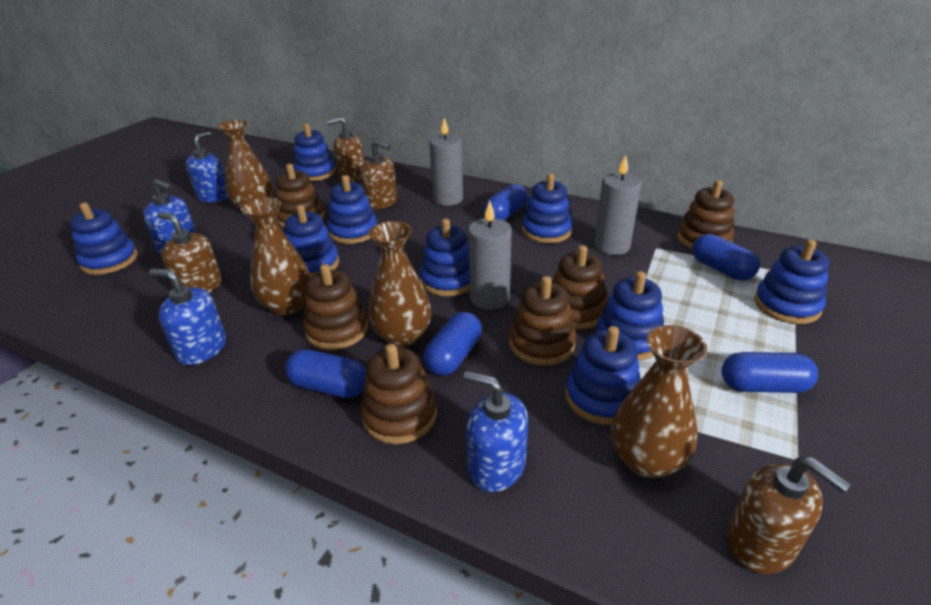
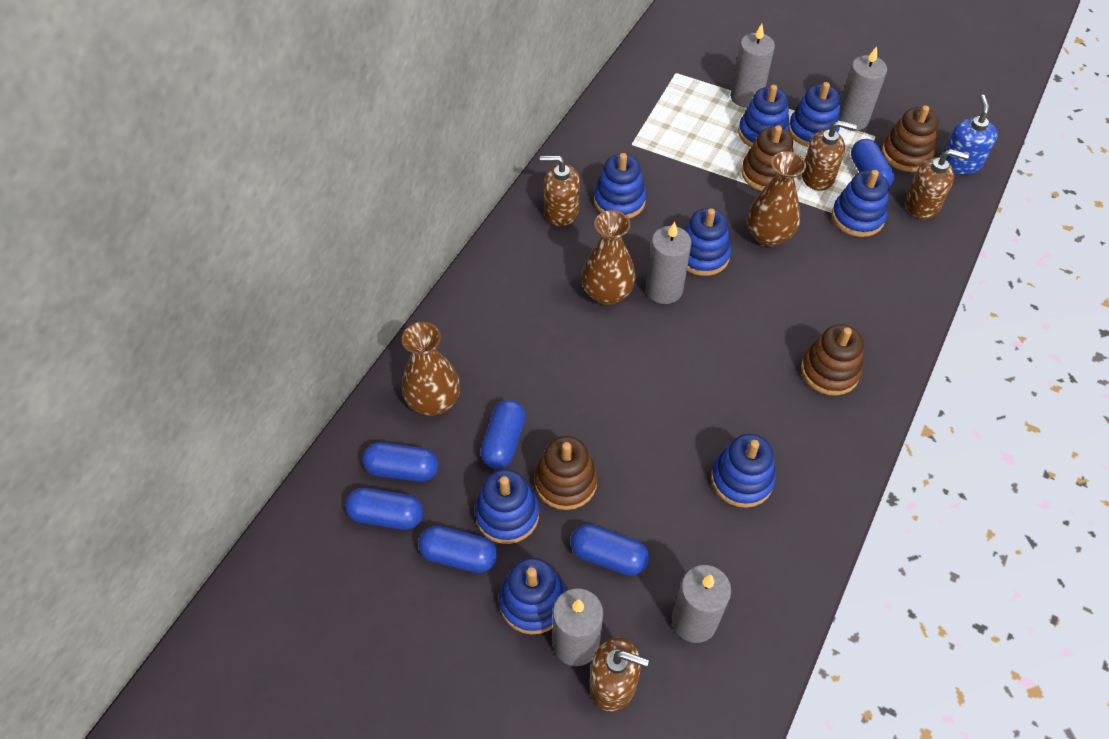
blue capsule: 5 -> 6
blue soap dispenser: 4 -> 1
blue stacking toy: 9 -> 8
brown stacking toy: 6 -> 4
brown vase: 4 -> 3
grey candle: 3 -> 5

